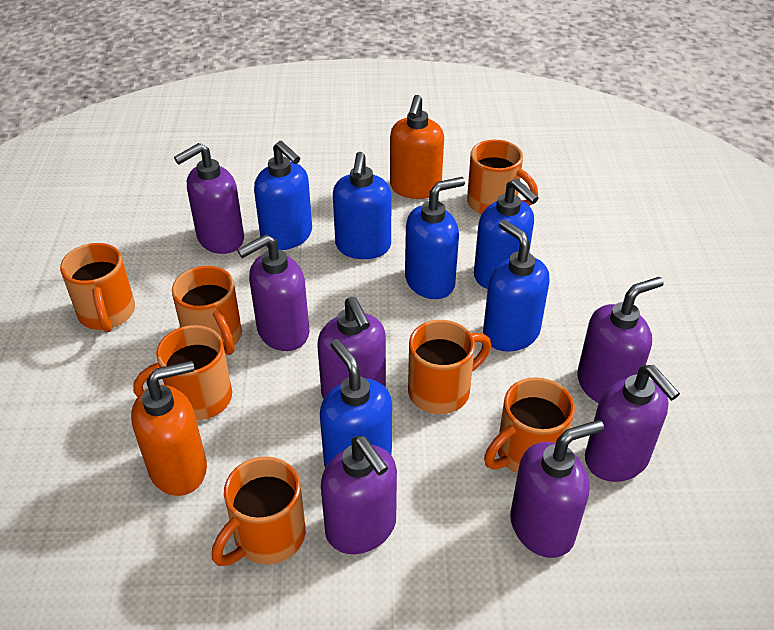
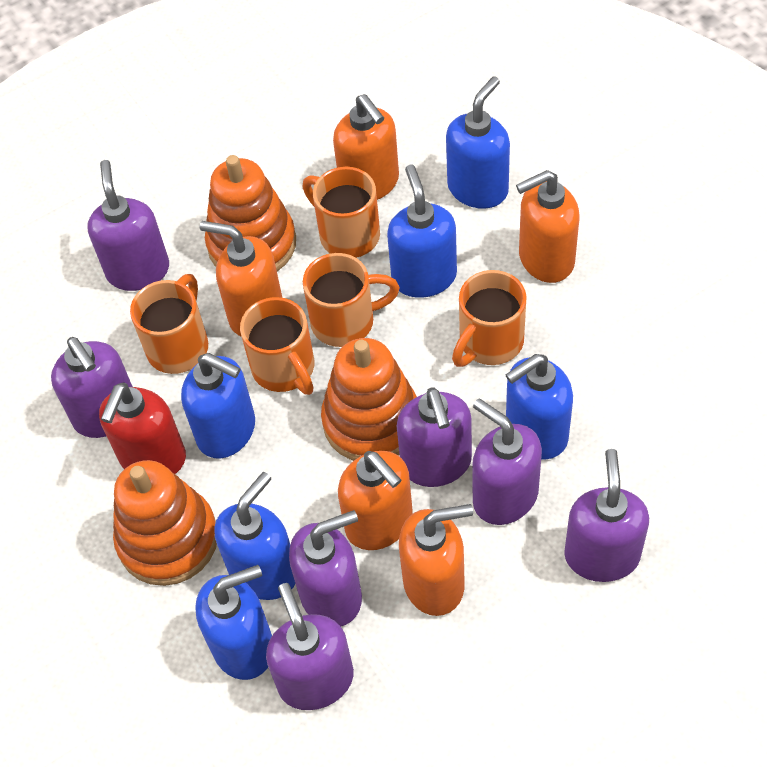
orange mug: 7 -> 5
orange soap dispenser: 2 -> 5
orange stacking toy: 0 -> 3
red soap dispenser: 0 -> 1

